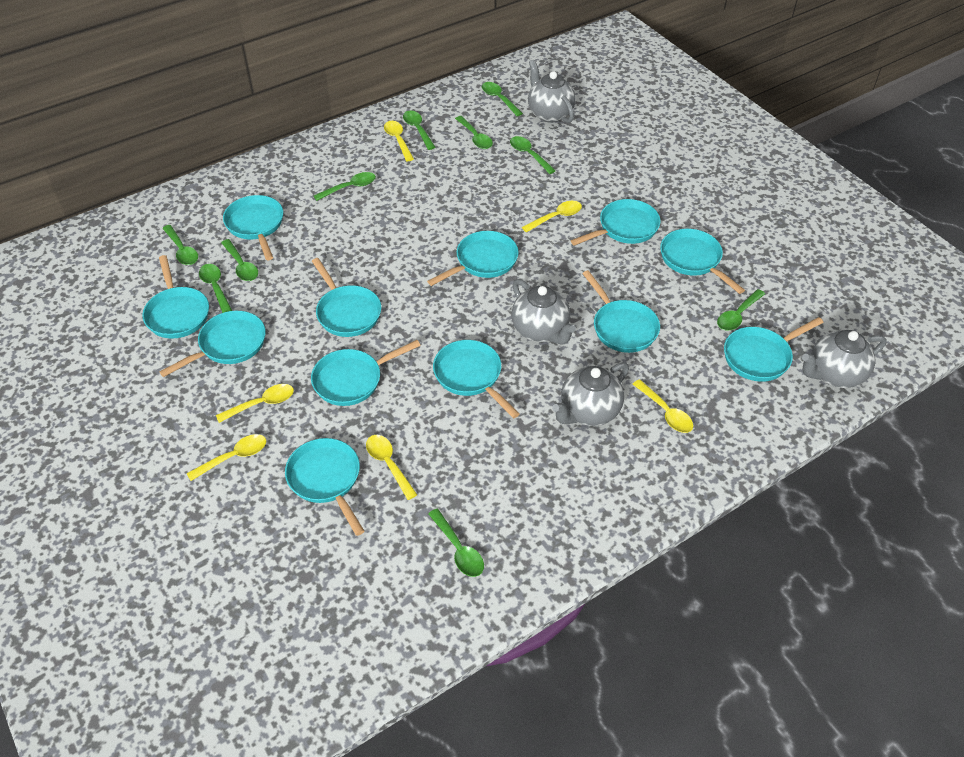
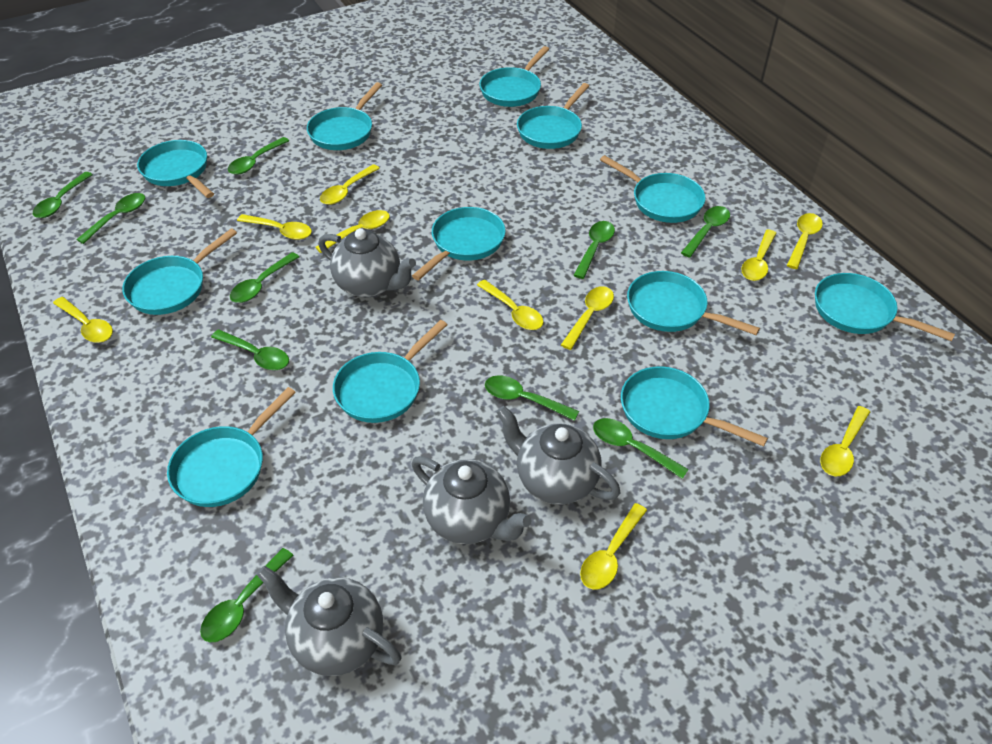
yellow spoon: 6 -> 10

